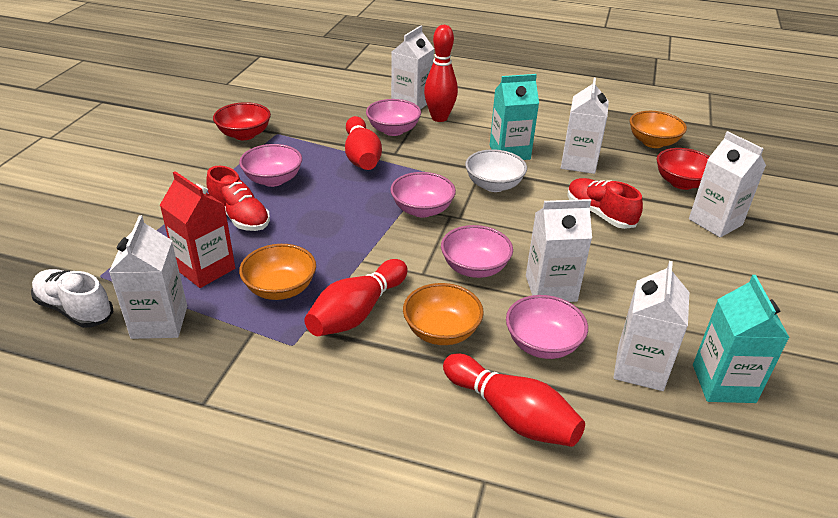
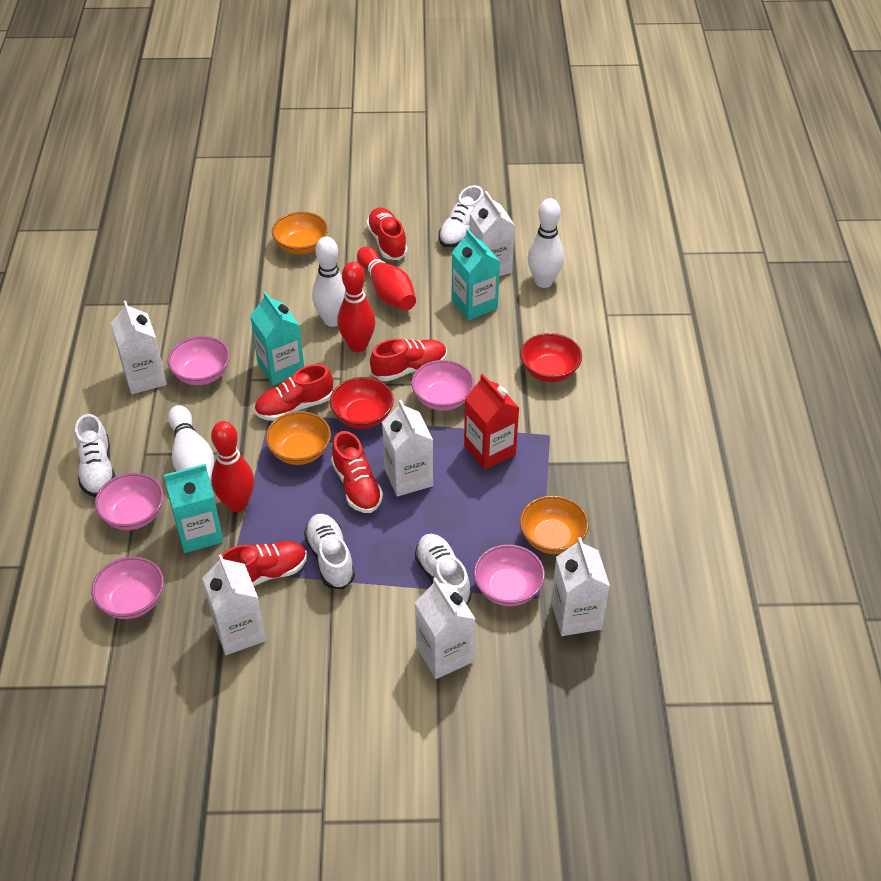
red bowling pin: 4 -> 3
red shoe: 2 -> 5
turquoise carton: 2 -> 3
white bowl: 1 -> 0
white bowling pin: 0 -> 3
white shoe: 1 -> 4

